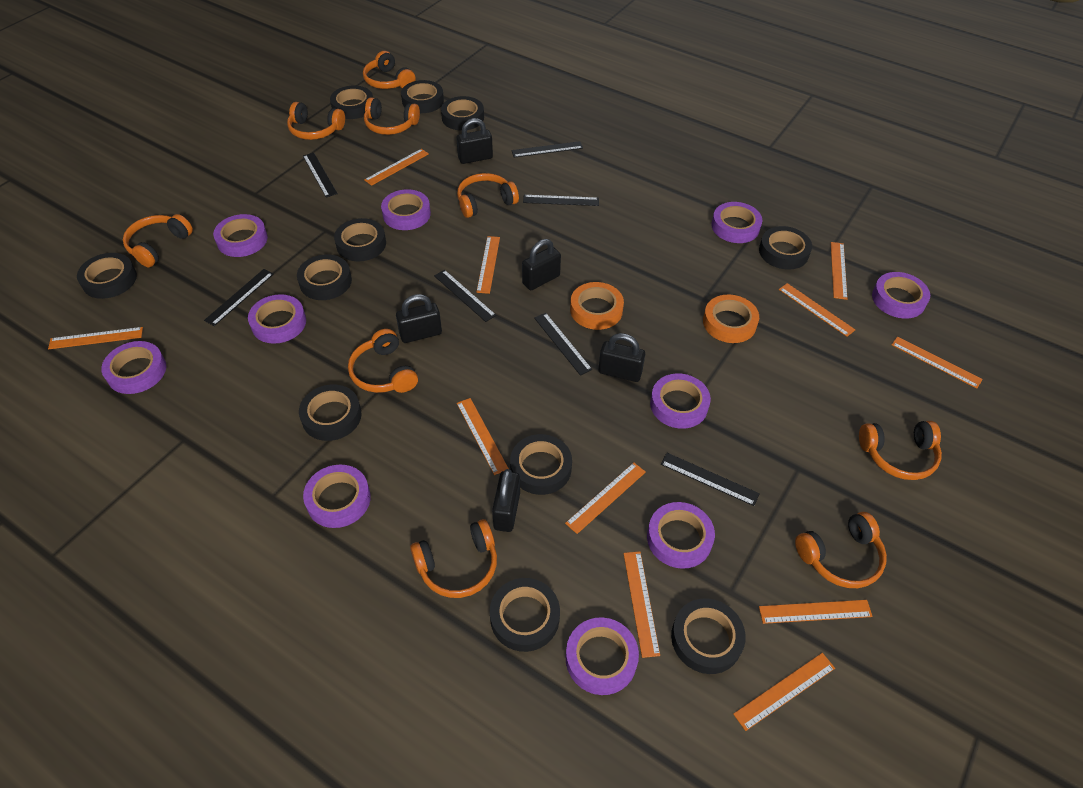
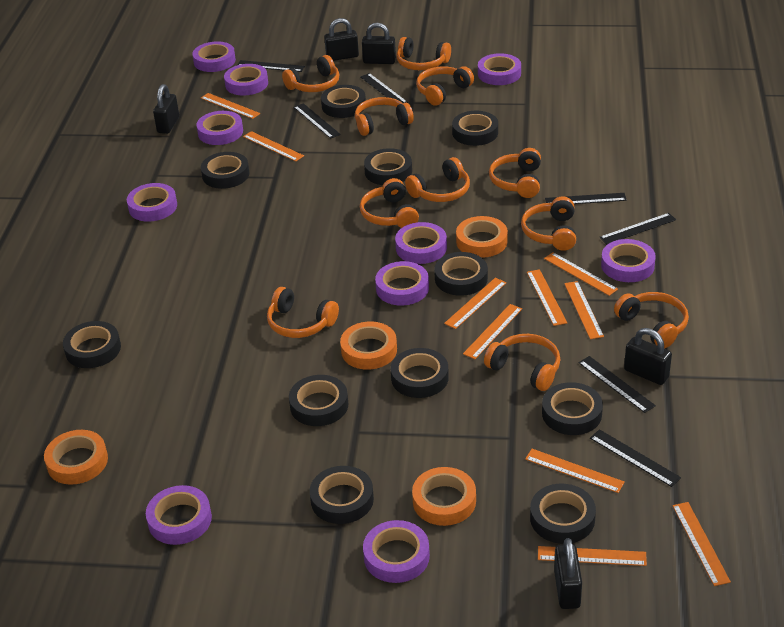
orange headphones: 9 -> 11
orange ruler: 11 -> 10
orange tape: 2 -> 4

